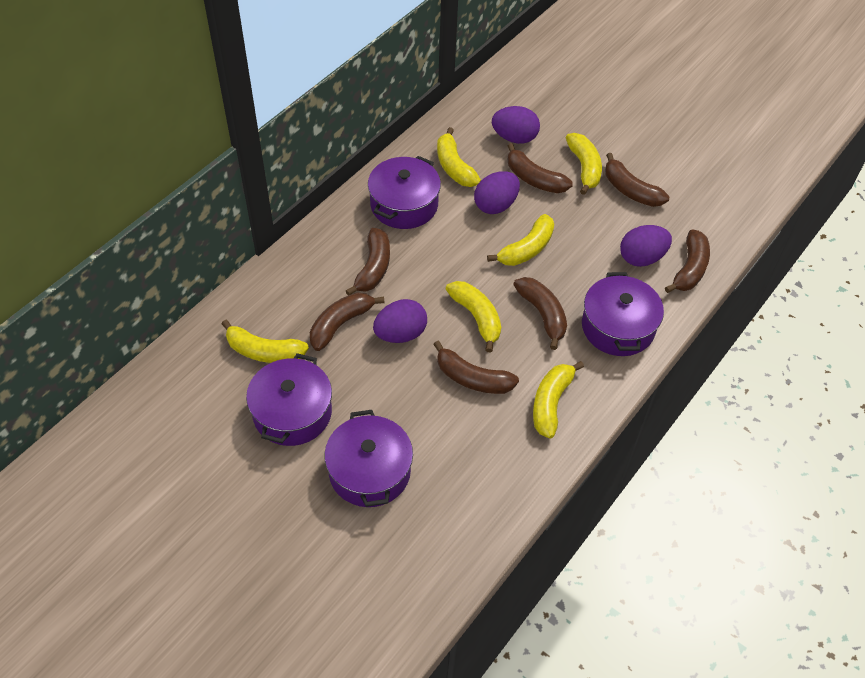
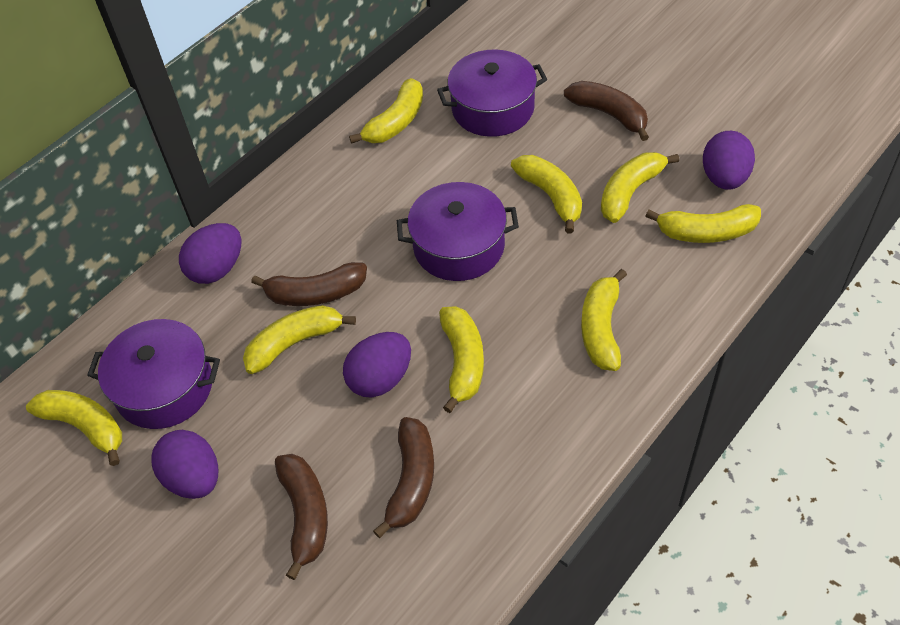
brown banana: 7 -> 4
purple pot: 4 -> 3
yellow banana: 6 -> 8

